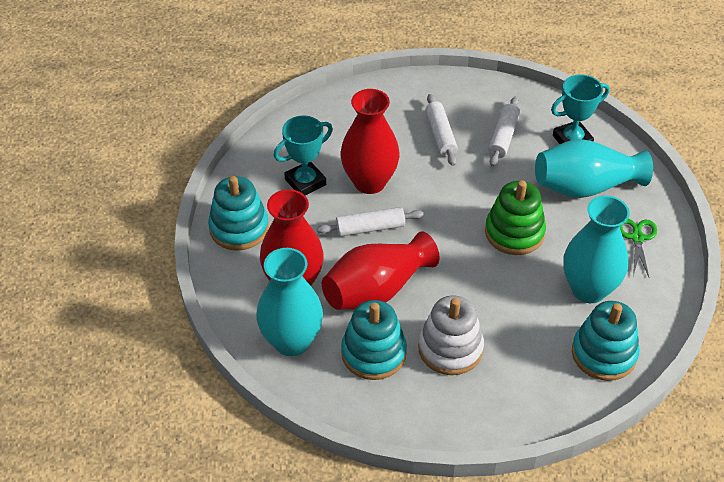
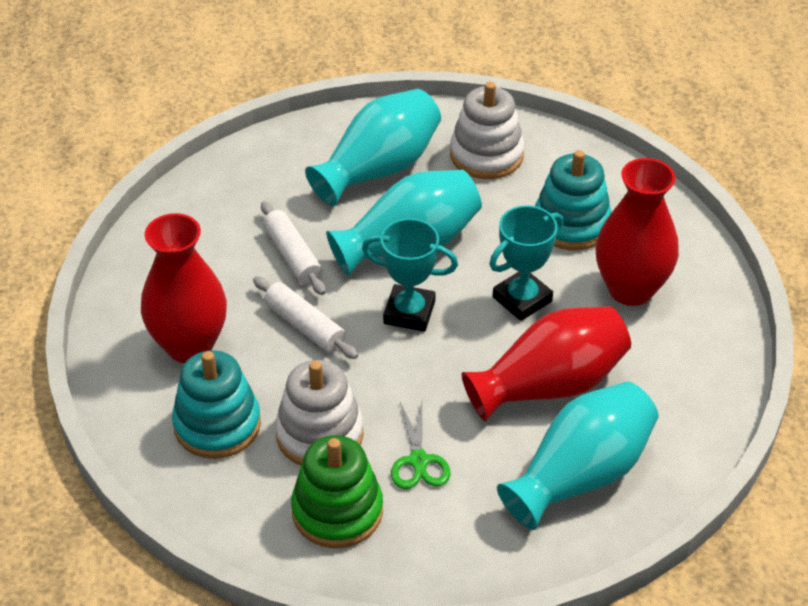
turquoise stacking toy: 3 -> 2
white rolling pin: 3 -> 2
white stacking toy: 1 -> 2

